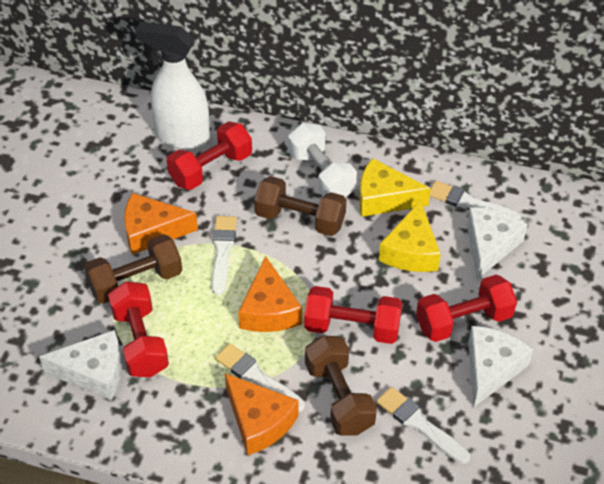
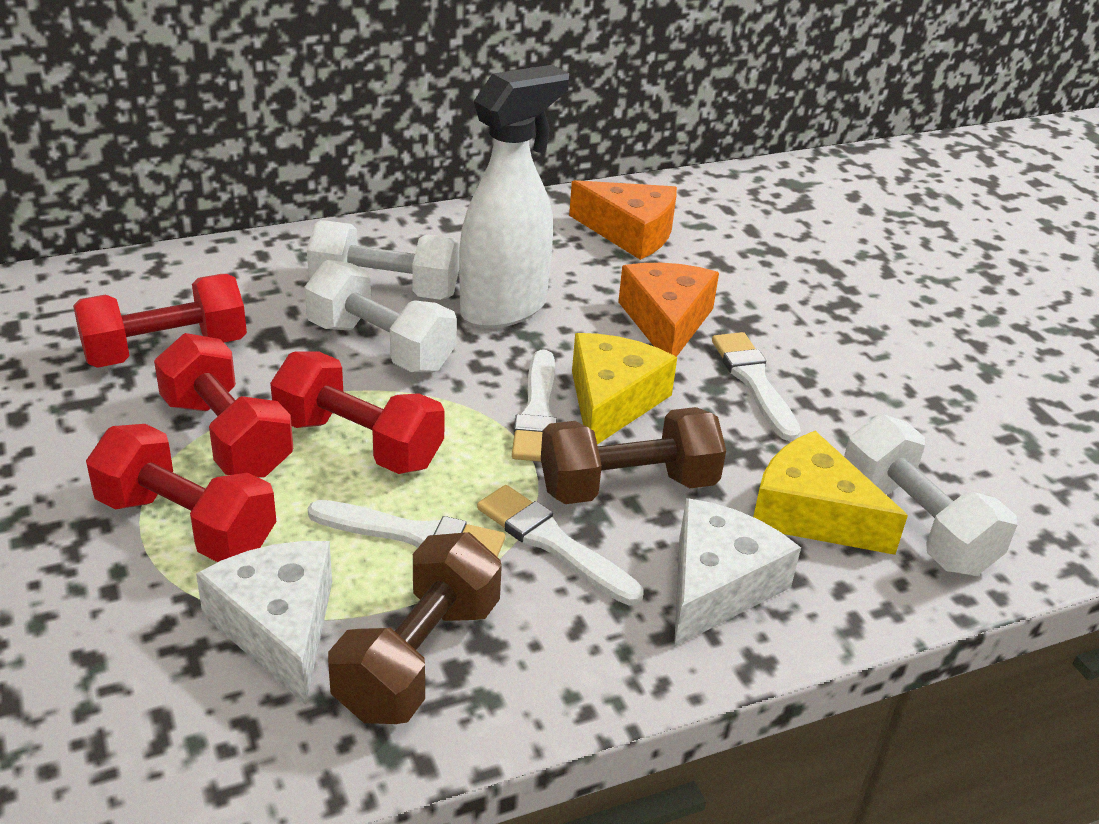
brown dumbbell: 3 -> 2
orange cheese: 3 -> 2
white cheese: 3 -> 2
white dumbbell: 1 -> 3

